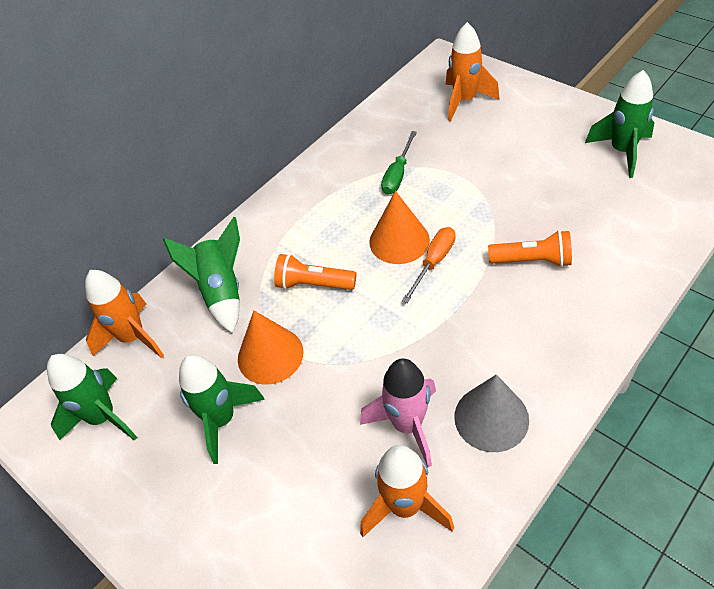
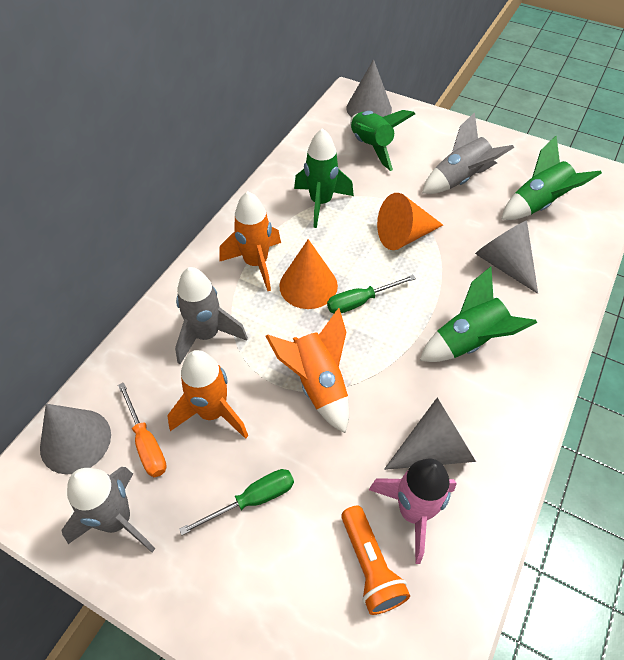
green screwdriver: 1 -> 2
grey cone: 1 -> 4
grey rocket: 0 -> 3
orange flashlight: 2 -> 1

